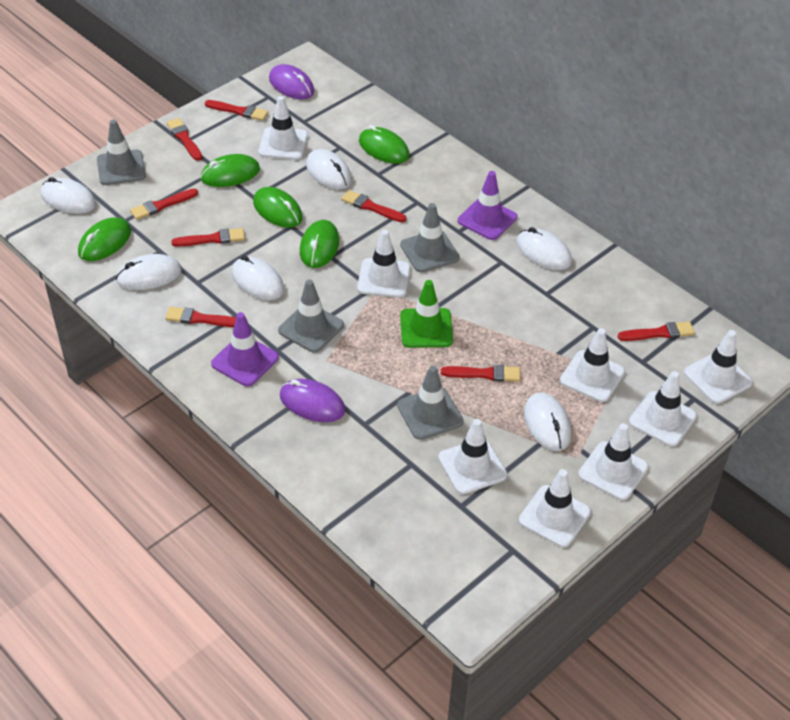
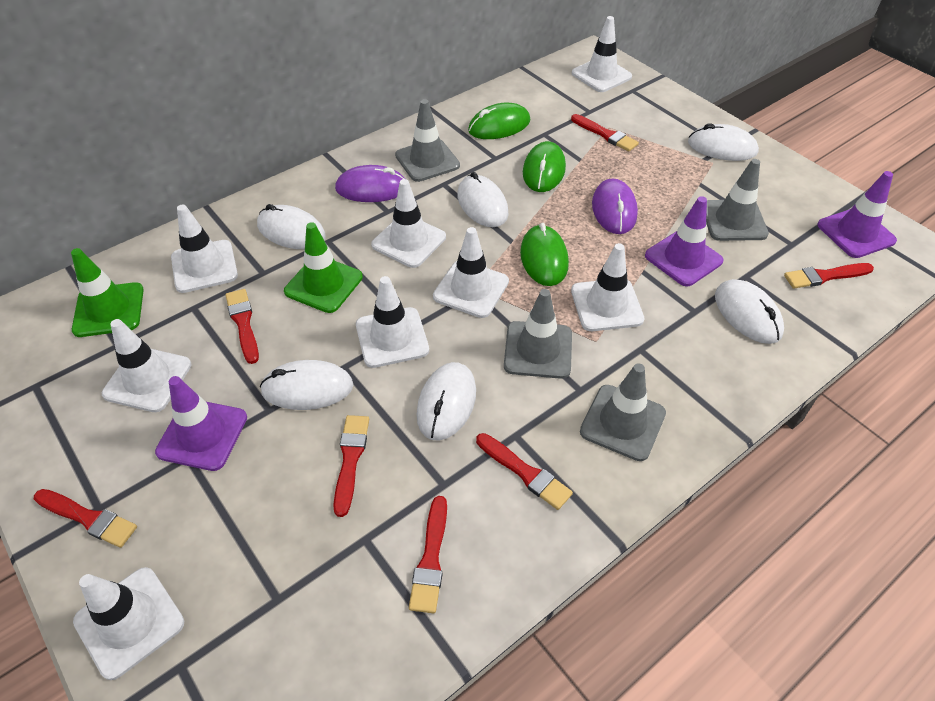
green mouse: 5 -> 3
green traffic cone: 1 -> 2
purple traffic cone: 2 -> 3
red brush: 8 -> 7

